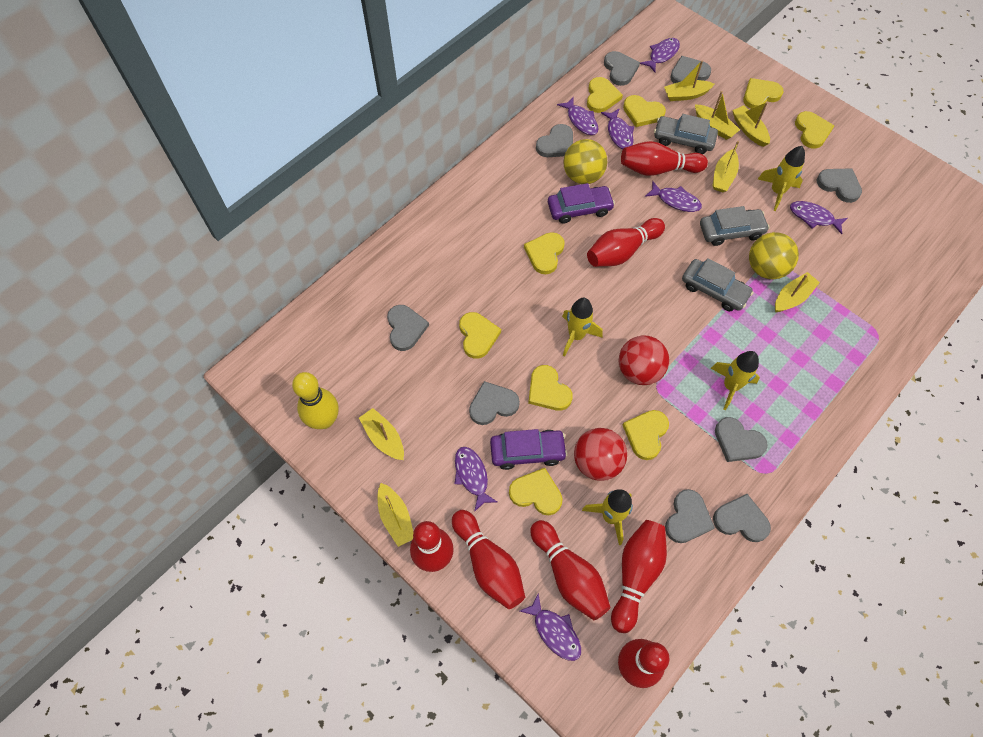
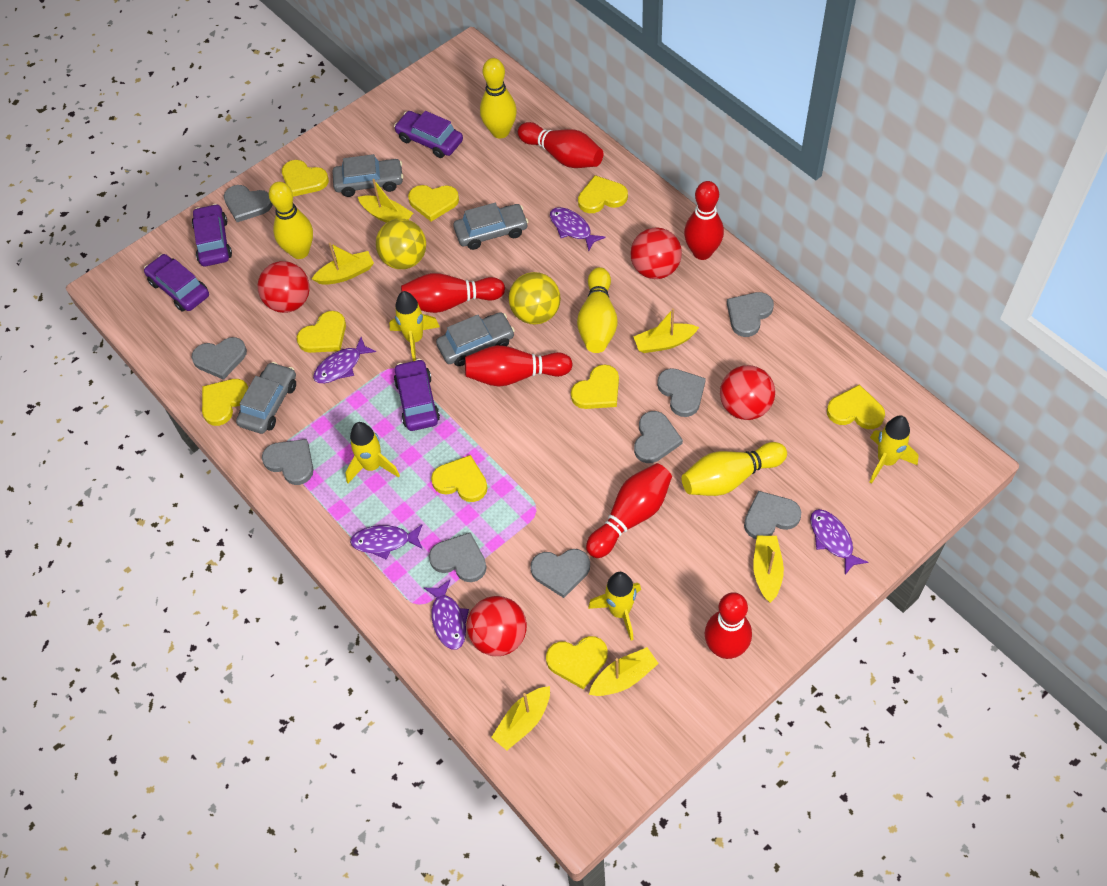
grey car: 3 -> 4
purple car: 2 -> 4
purple fish: 7 -> 5
red ball: 2 -> 4
red bowling pin: 7 -> 6
yellow boat: 7 -> 6
yellow bowling pin: 1 -> 4

